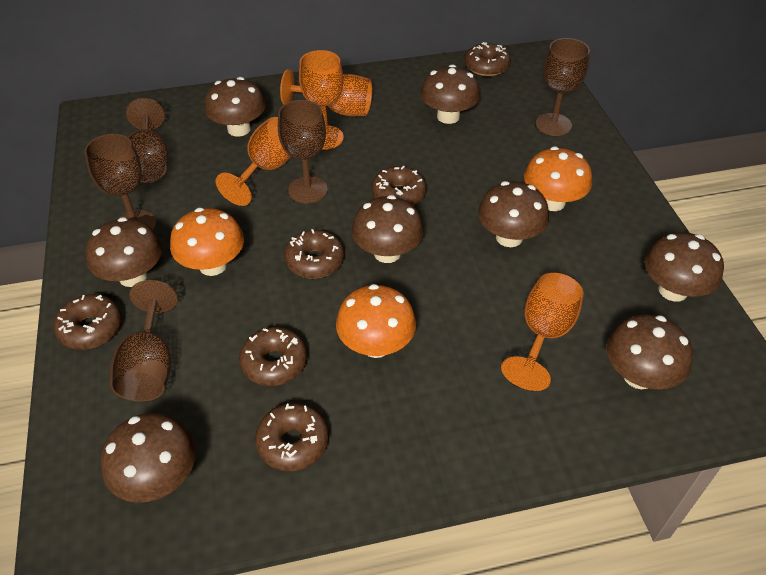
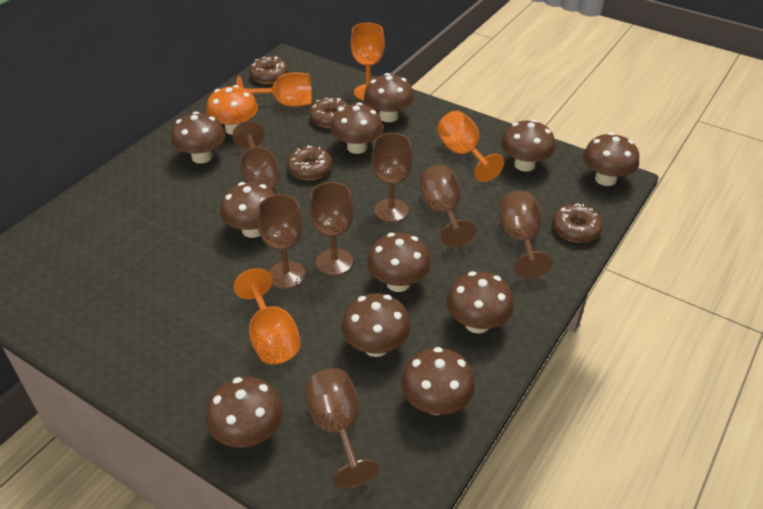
brown donut: 6 -> 4
brown goblet: 5 -> 7
brown mushroom: 8 -> 11
orange mushroom: 3 -> 1

